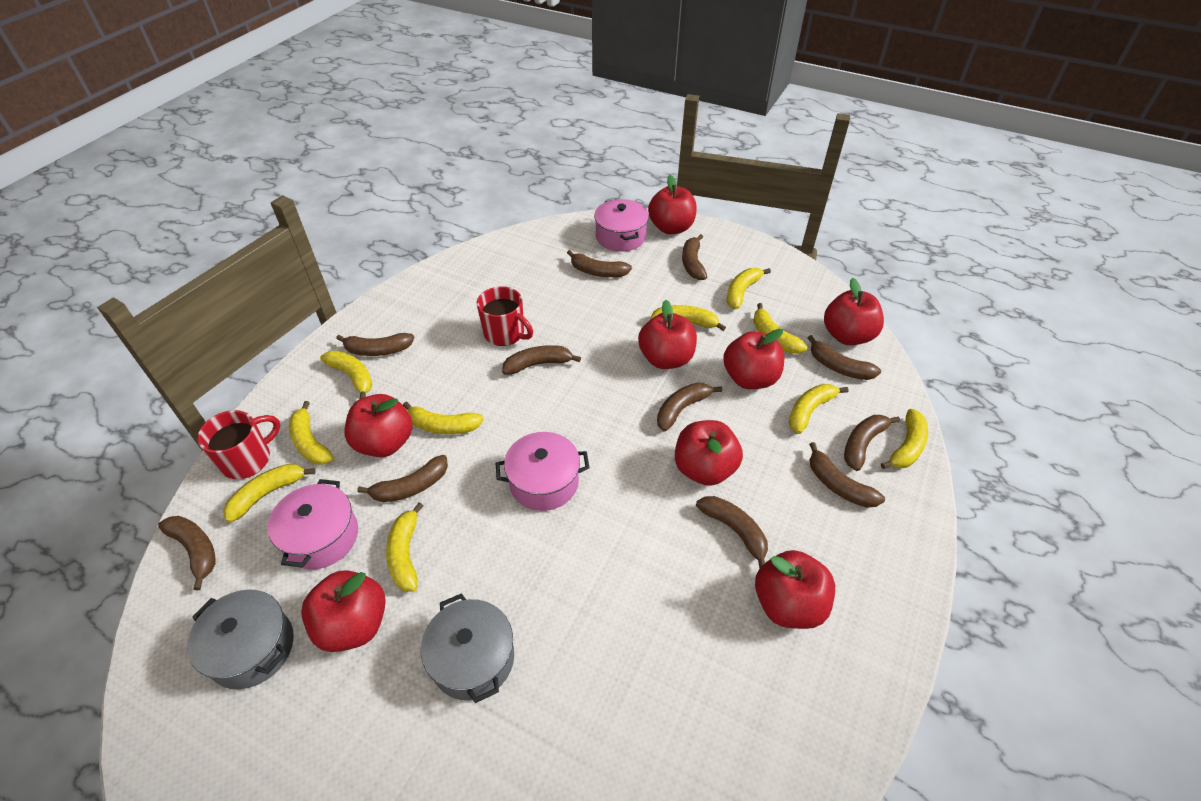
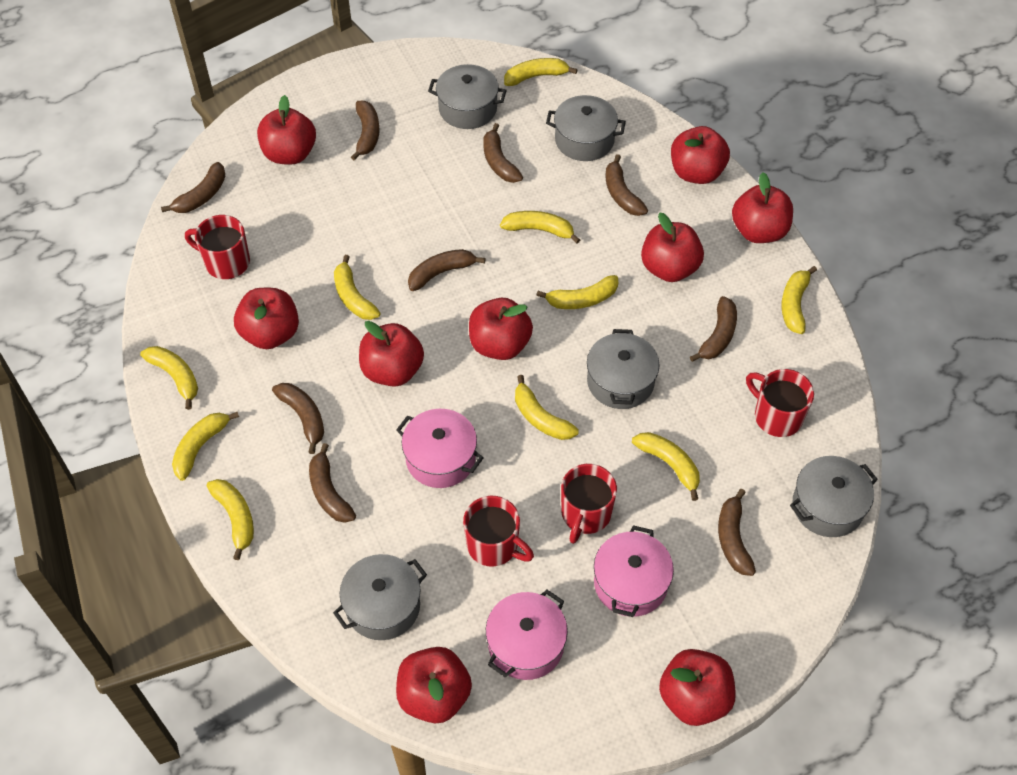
brown banana: 11 -> 9
grey pot: 2 -> 5
red apple: 8 -> 9
red mug: 2 -> 4

